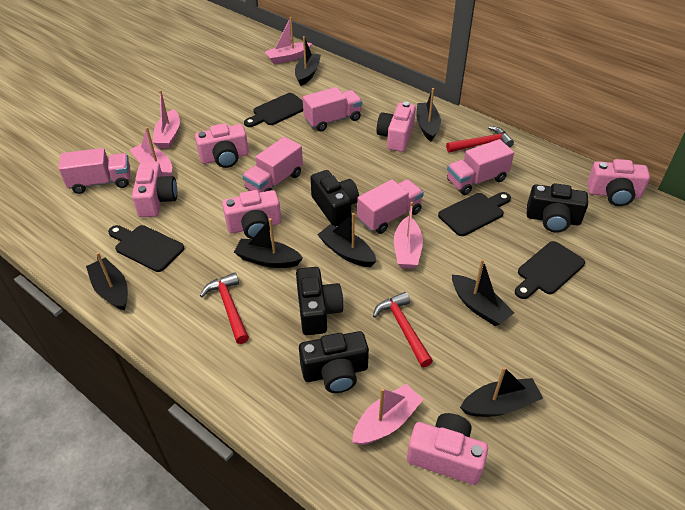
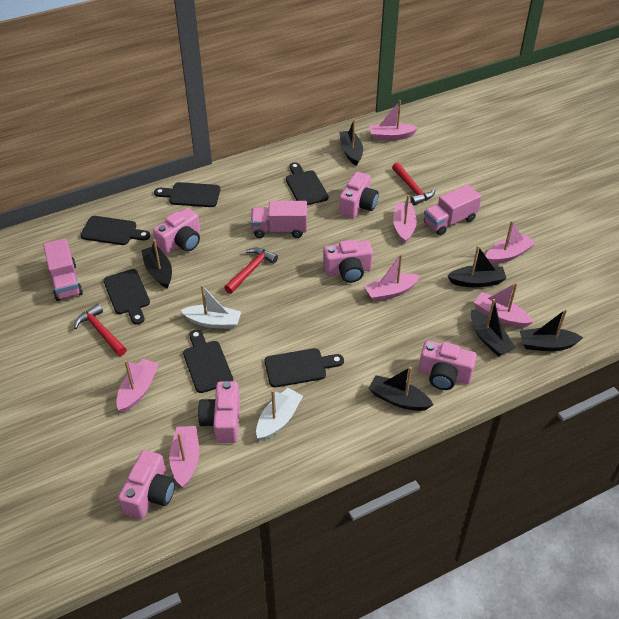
black boat: 7 -> 6
black camera: 4 -> 0
black cutting board: 4 -> 6
pink boat: 5 -> 7
pink truck: 5 -> 3
white boat: 0 -> 2

